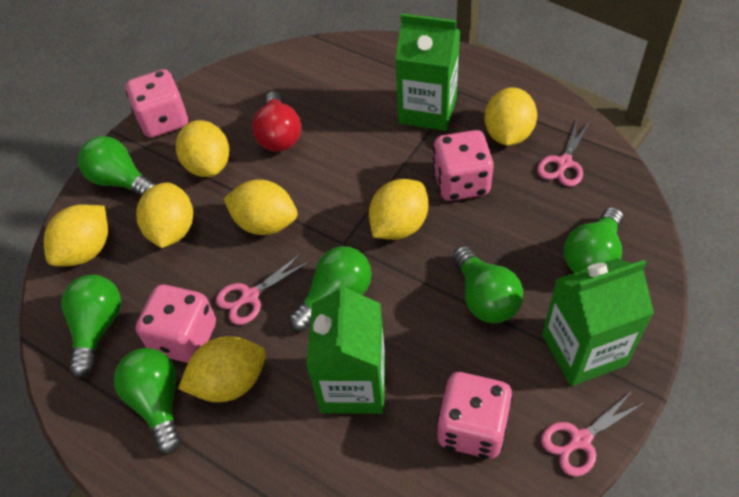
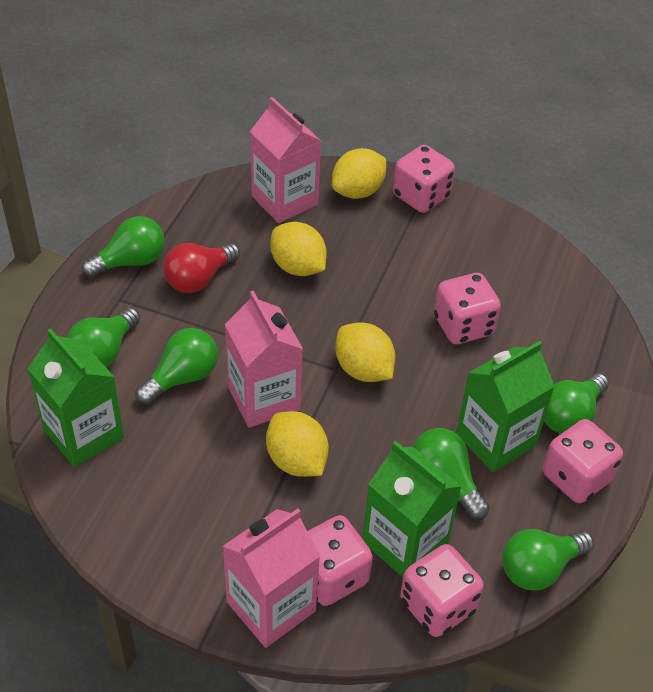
pink carton: 0 -> 3
pink dice: 4 -> 5
pink scissors: 3 -> 0
yellow lemon: 7 -> 4

